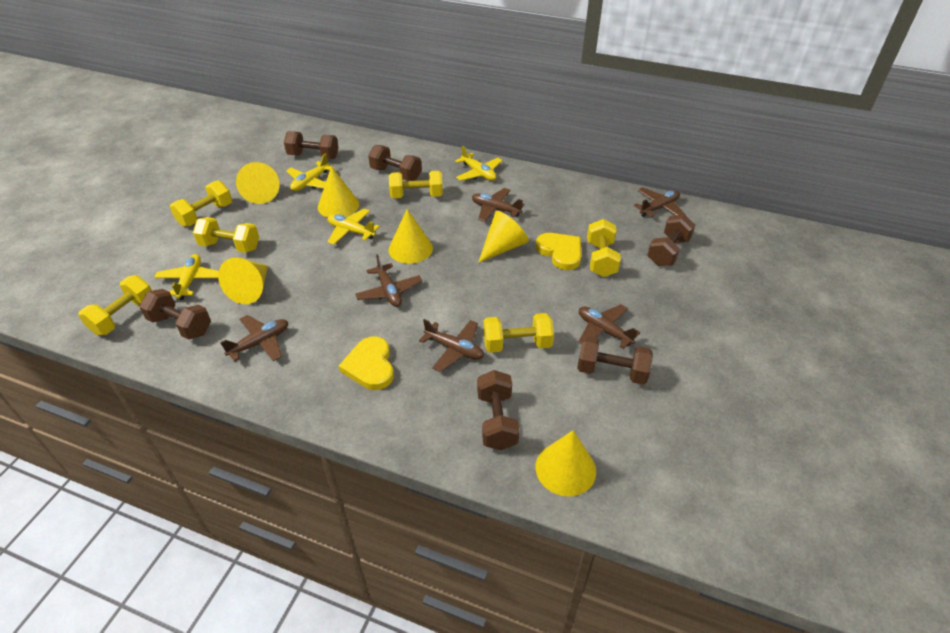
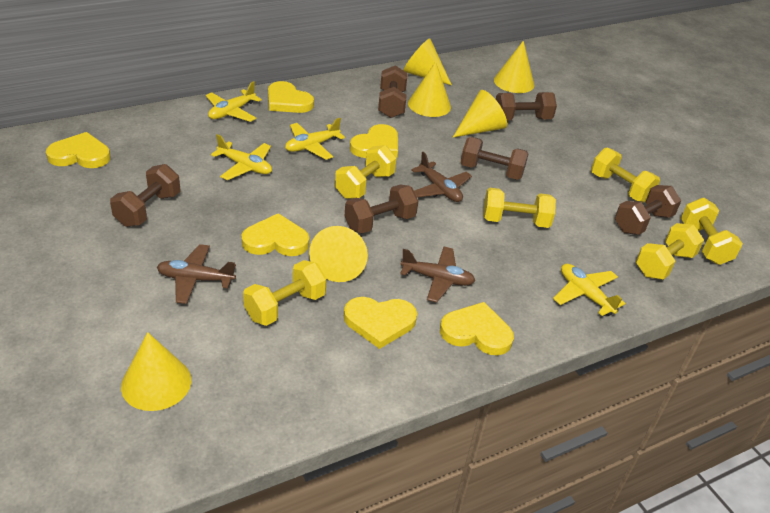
brown plane: 6 -> 3
yellow heart: 2 -> 6

